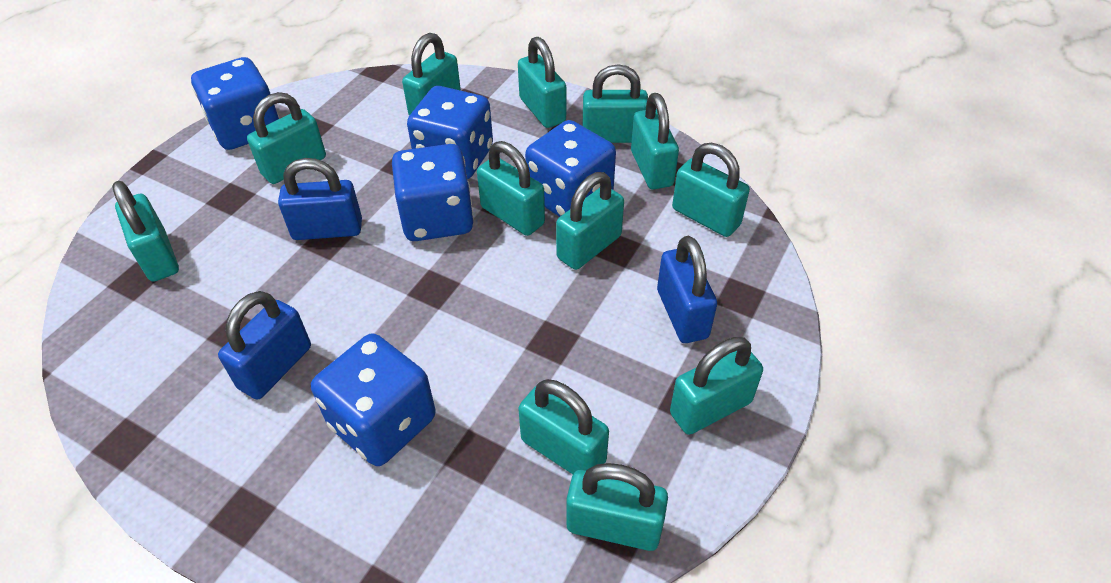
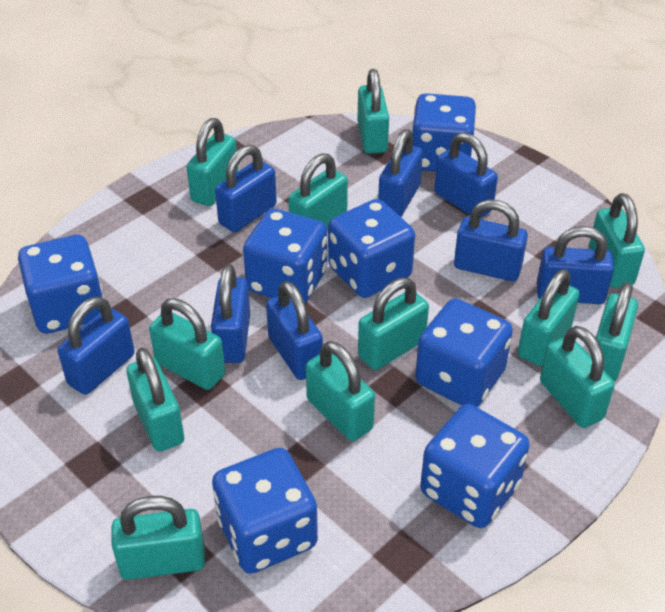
blue dice: 5 -> 7
blue padlock: 3 -> 8

